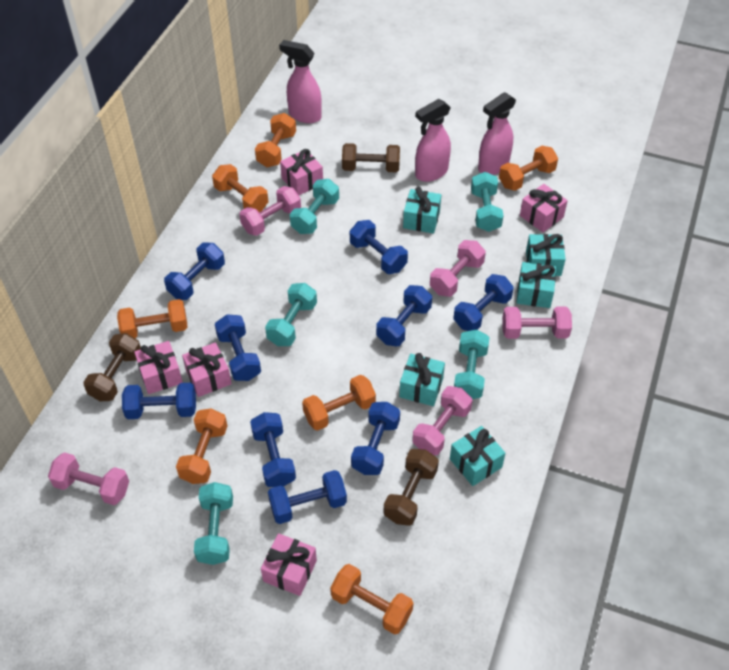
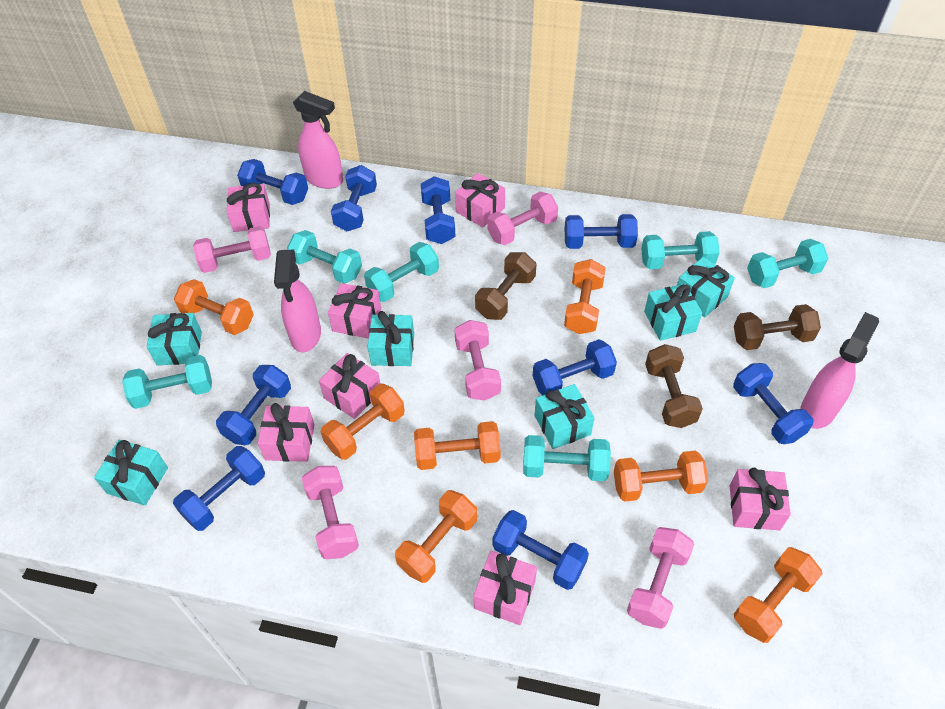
pink gift: 5 -> 7
turquoise dumbbell: 5 -> 6
turquoise gift: 5 -> 6

